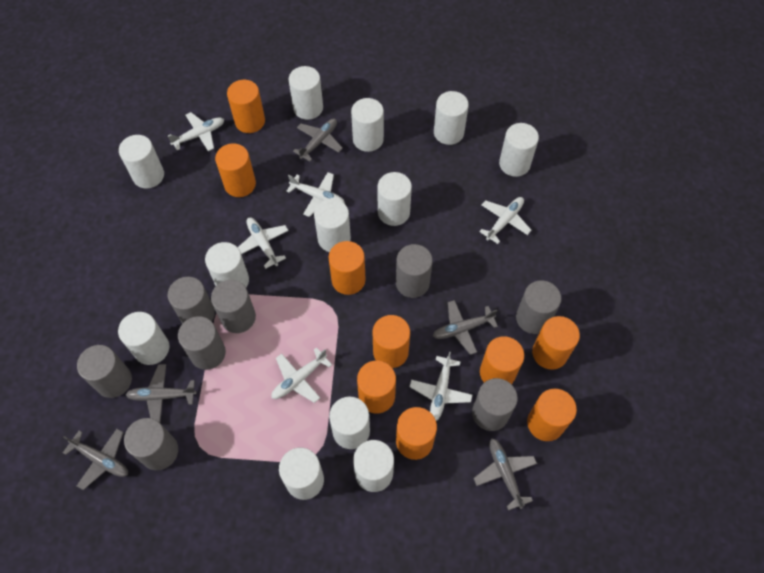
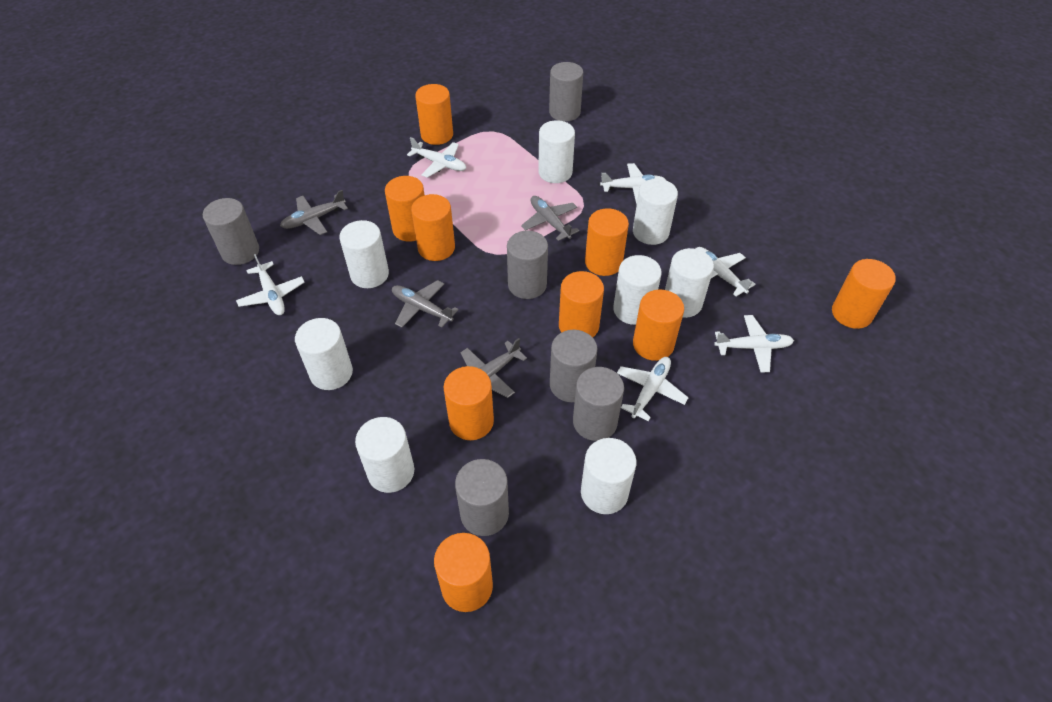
grey cylinder: 8 -> 6
grey plane: 5 -> 4
white cylinder: 12 -> 8

